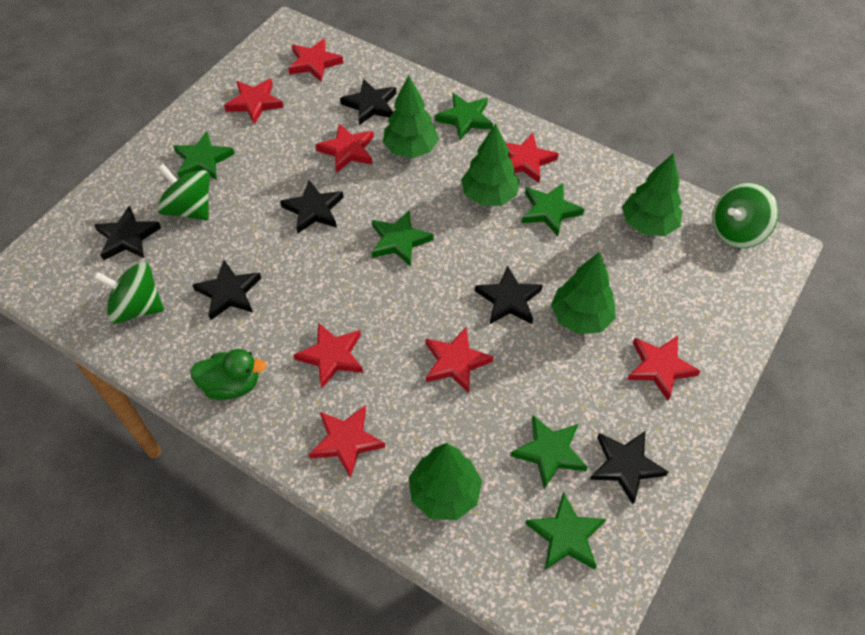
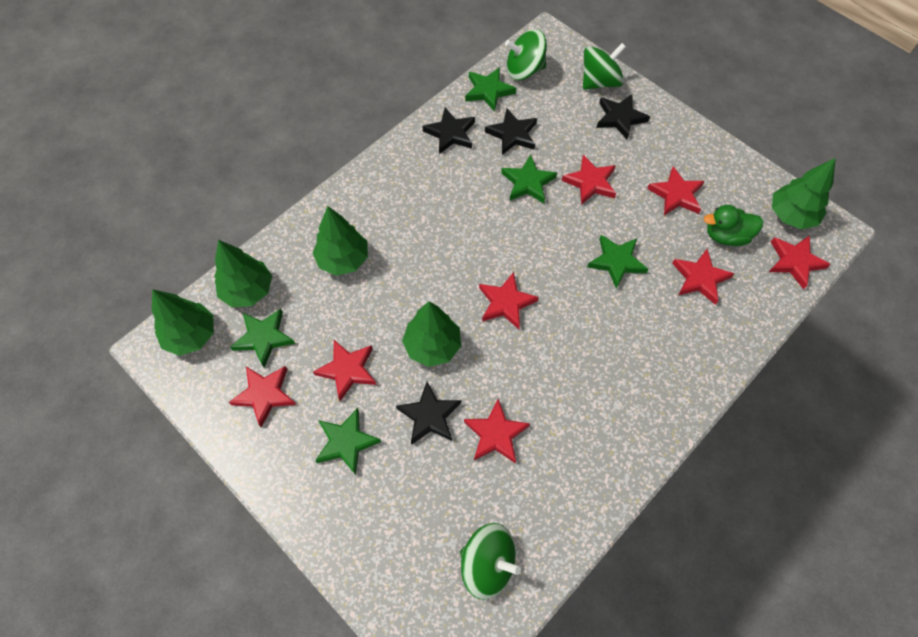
black star: 6 -> 4
green star: 6 -> 5

